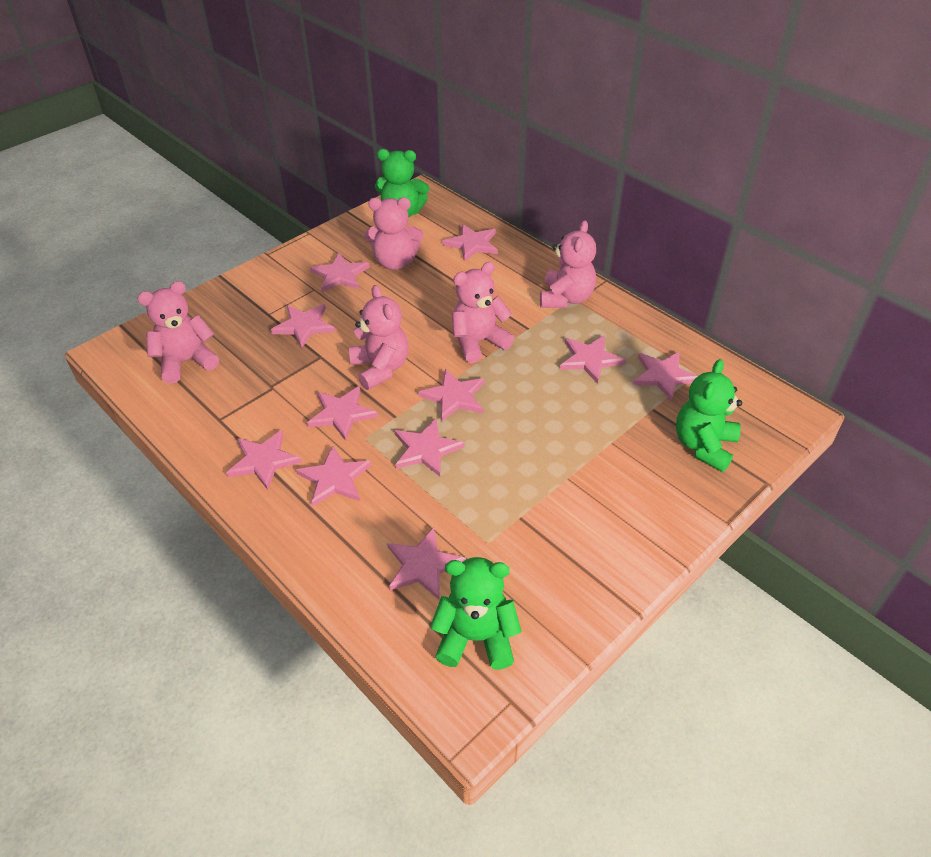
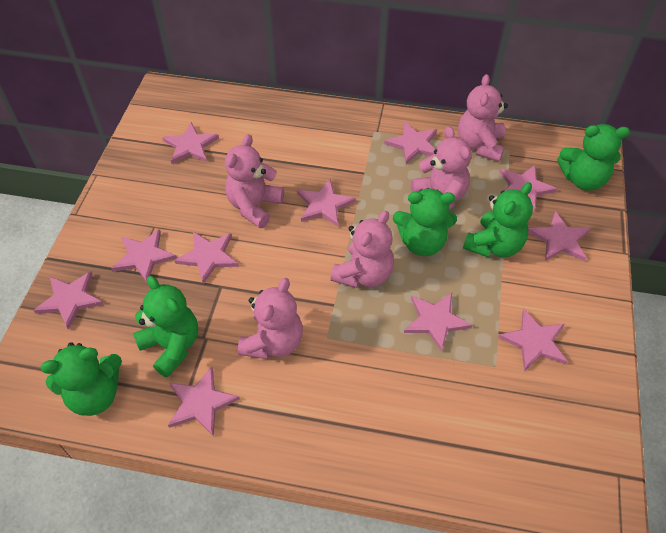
green teddy bear: 3 -> 5

